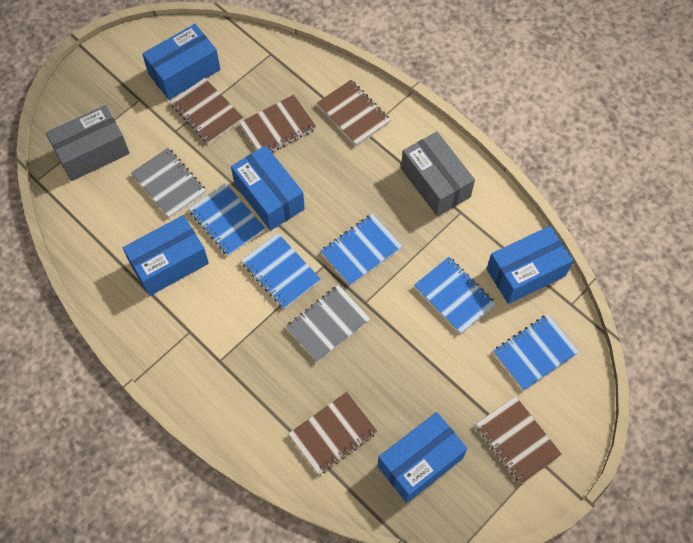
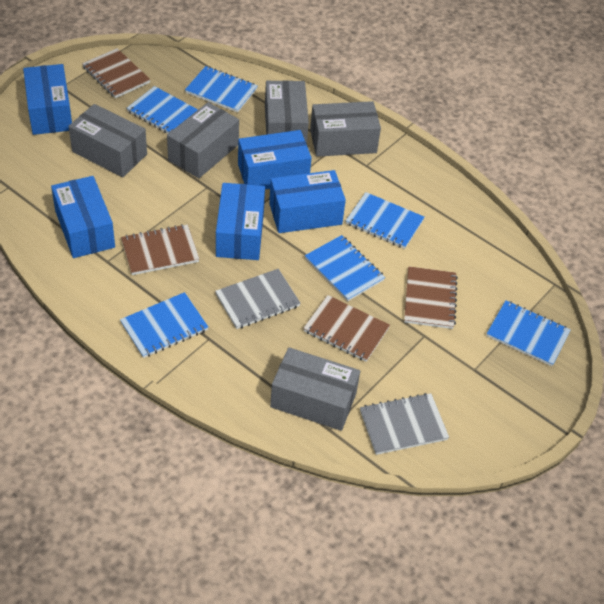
blue notebook: 5 -> 6
brown notebook: 5 -> 4
grey box: 2 -> 5

